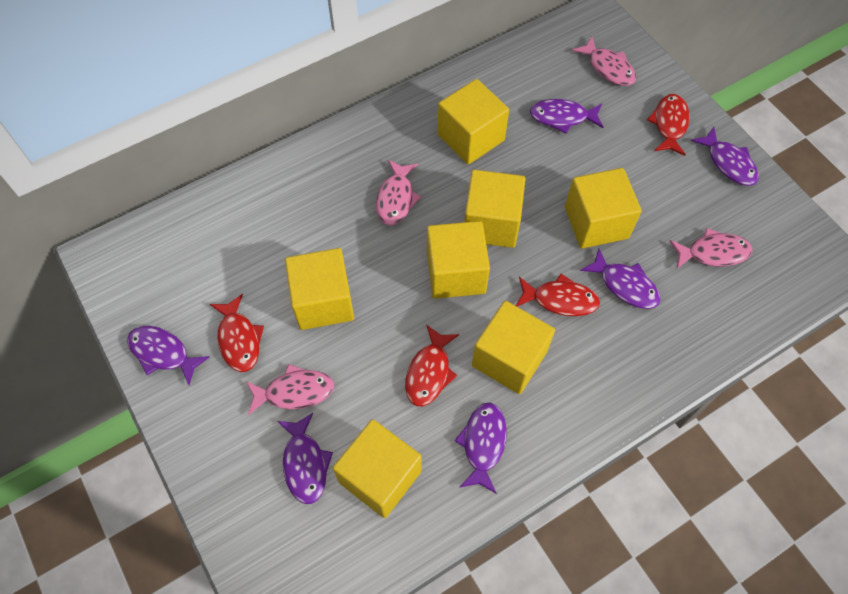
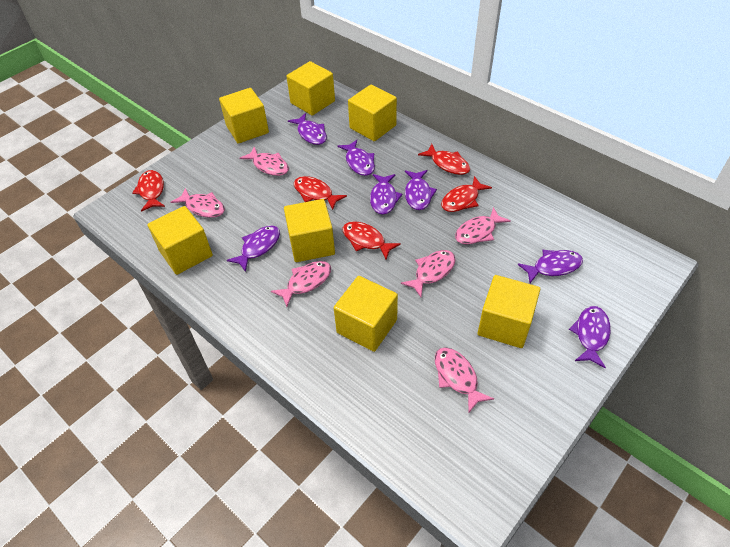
pink fish: 4 -> 6
purple fish: 6 -> 7
red fish: 4 -> 5

